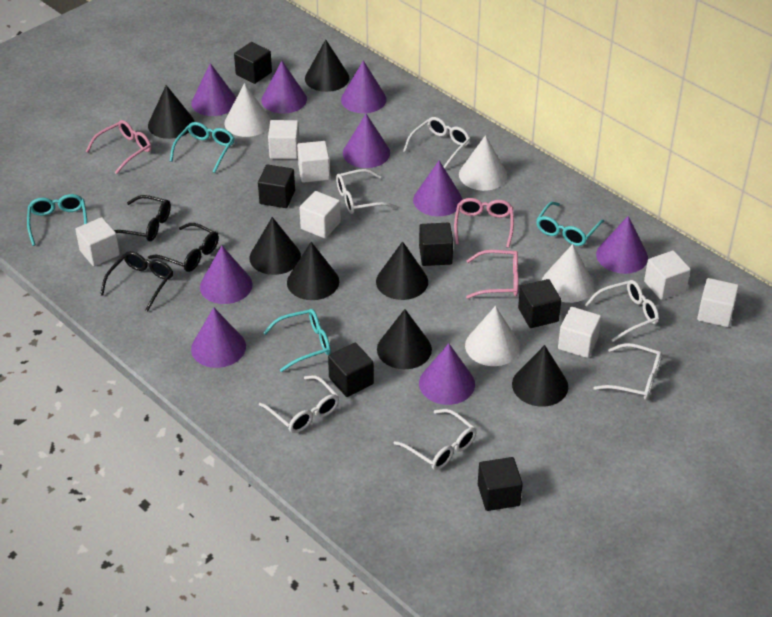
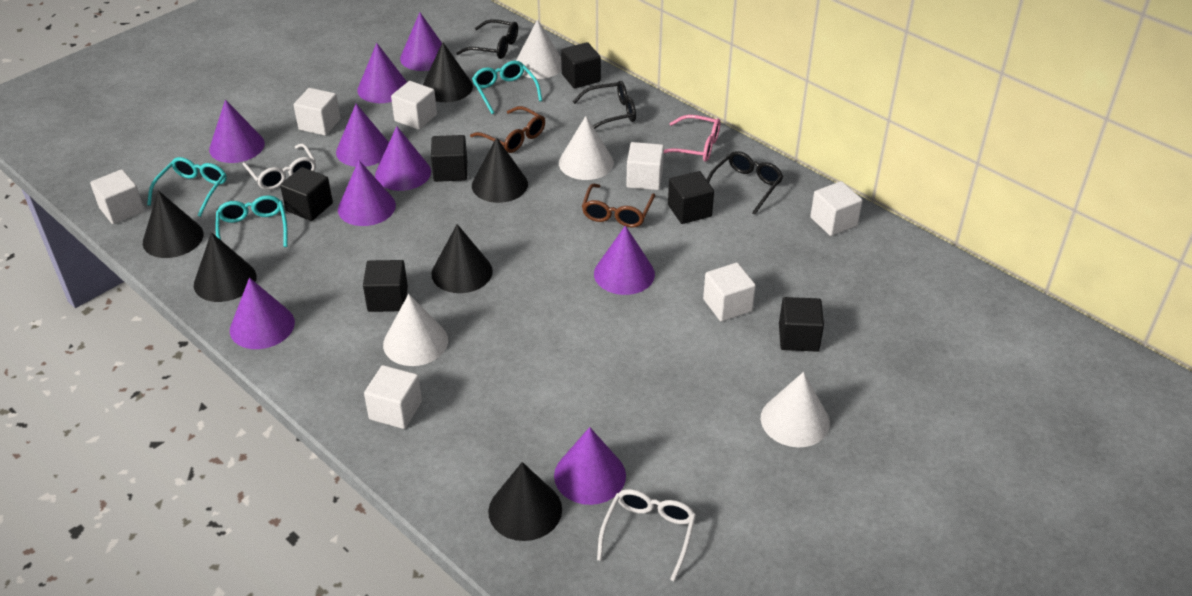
black cone: 7 -> 6
brown glasses: 0 -> 2
pink glasses: 3 -> 1
turquoise glasses: 4 -> 3
white glasses: 6 -> 2

